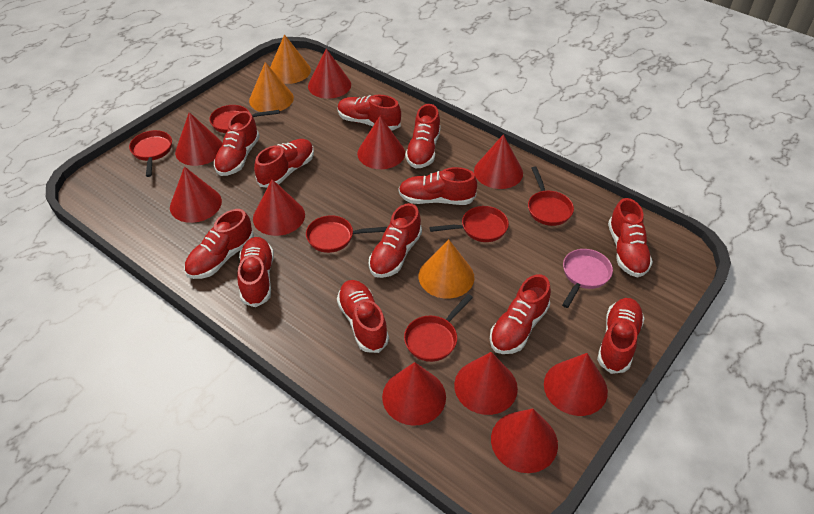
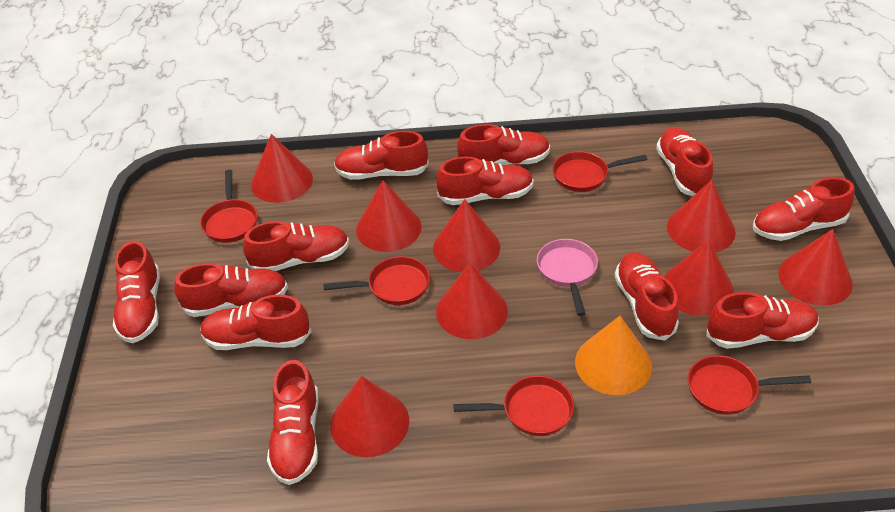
orange cone: 3 -> 1
red cone: 10 -> 8
red pan: 6 -> 5

